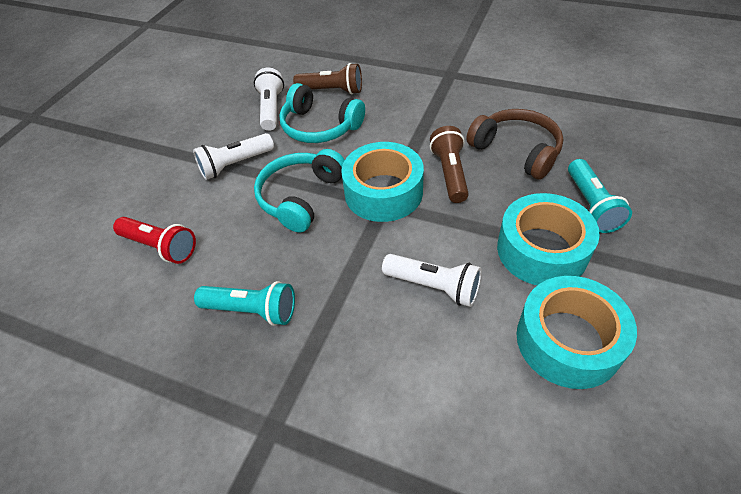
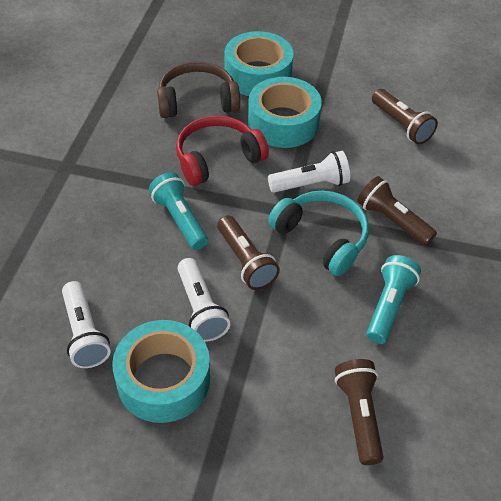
brown flashlight: 2 -> 4
red flashlight: 1 -> 0
red headphones: 0 -> 1
turquoise headphones: 2 -> 1

